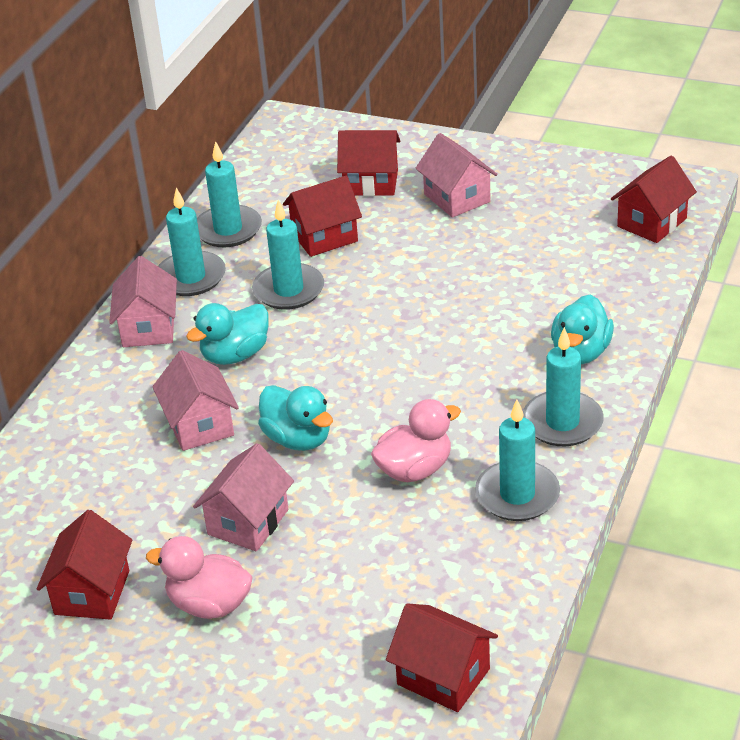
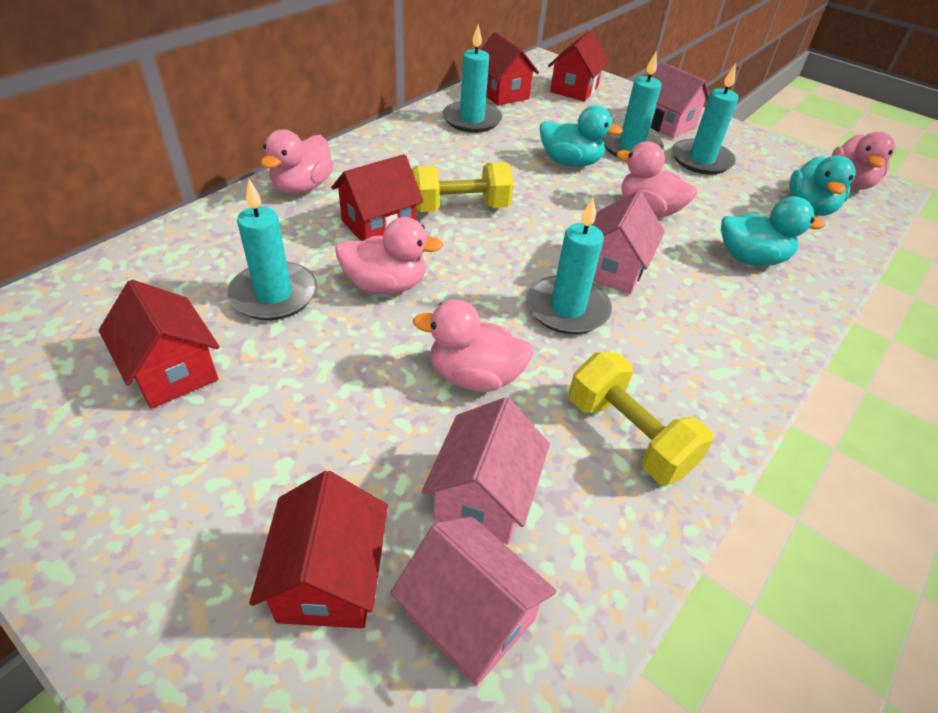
pink duck: 2 -> 5
yellow dumbbell: 0 -> 2

